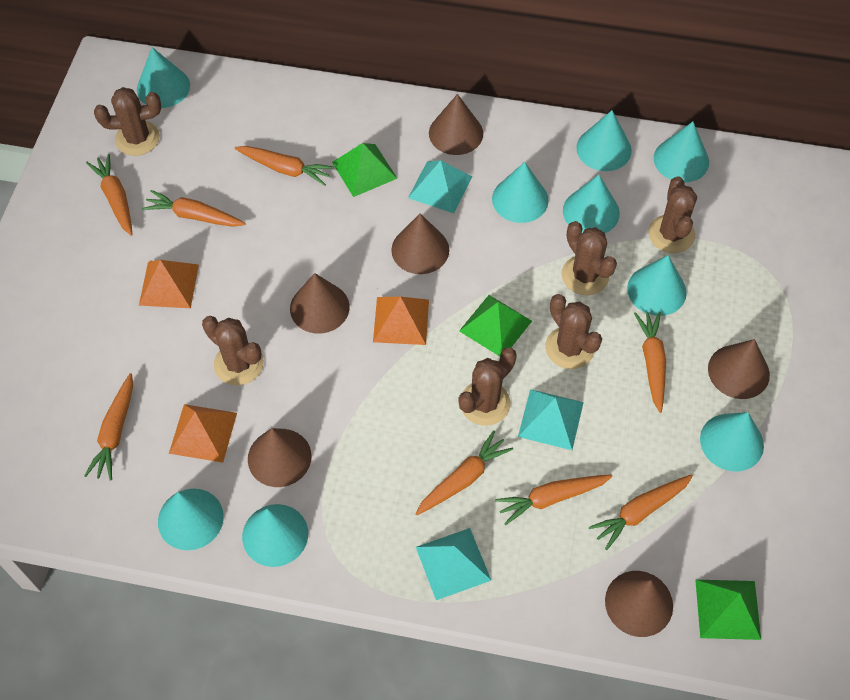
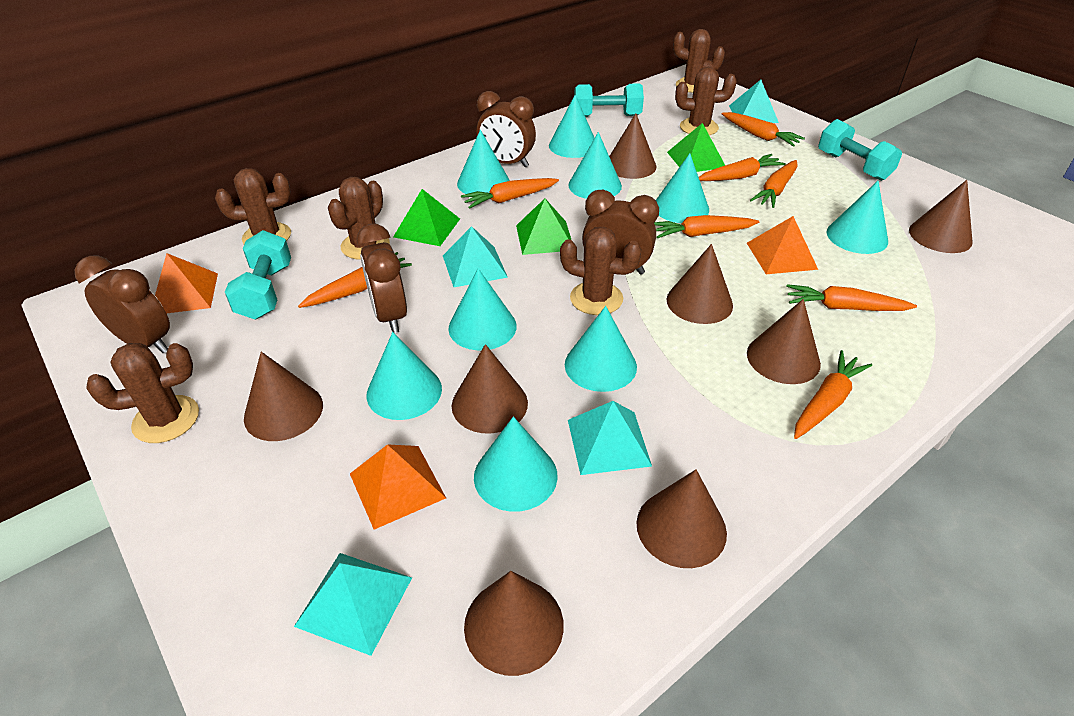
brown clock: 0 -> 4
brown cone: 6 -> 8
turquoise dumbbell: 0 -> 3
turquoise pyramid: 3 -> 4

